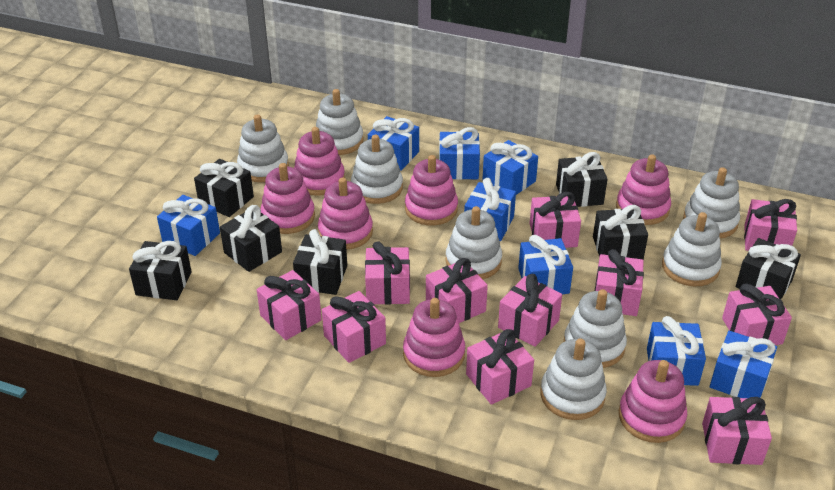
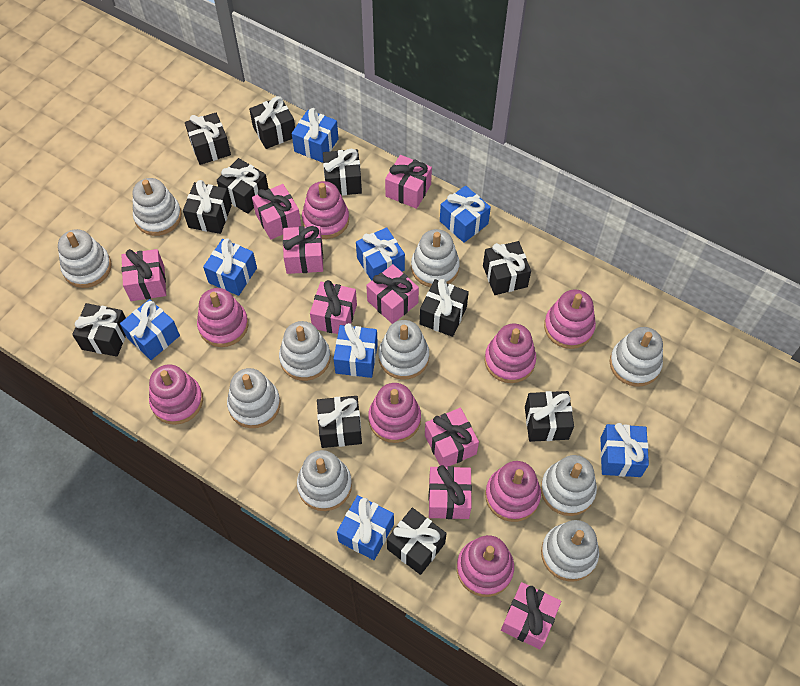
black gift: 7 -> 11
pink gift: 11 -> 9
pink stacking toy: 7 -> 8
white stacking toy: 8 -> 10

